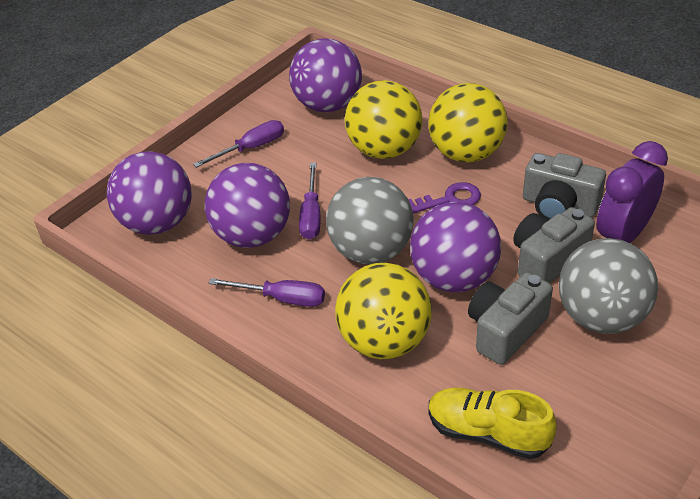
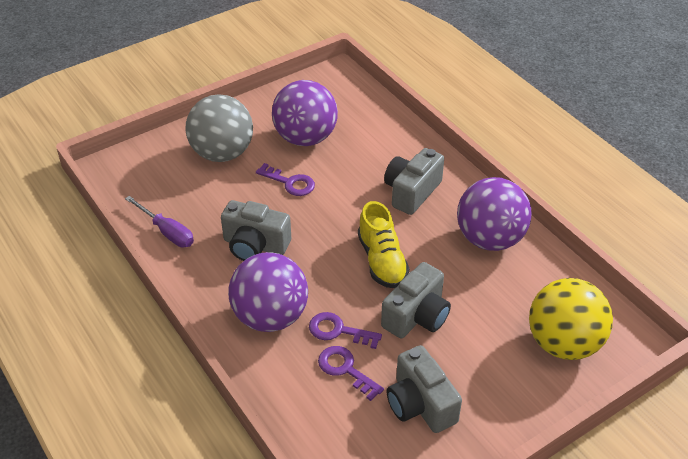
grey ball: 2 -> 1
grey camera: 3 -> 4
purple ball: 4 -> 3
purple clock: 1 -> 0
purple key: 1 -> 3
purple screwdriver: 3 -> 1
yellow ball: 3 -> 1

